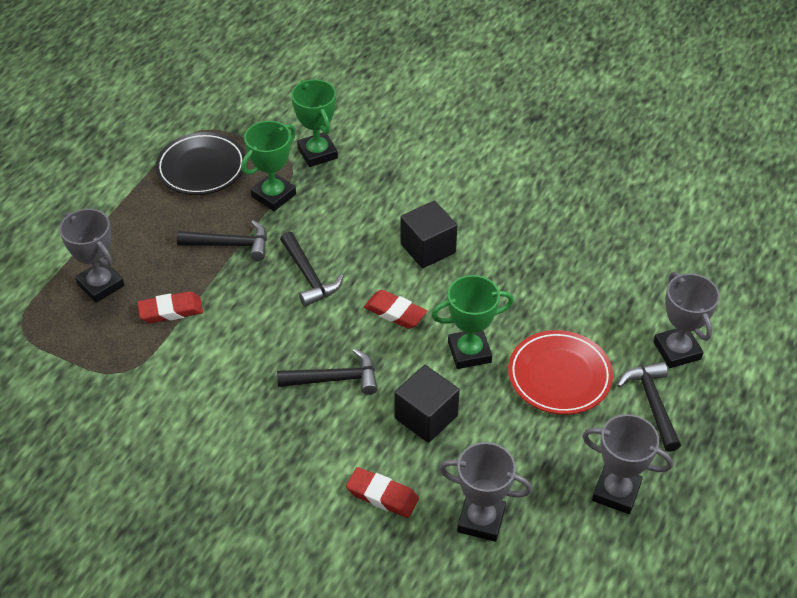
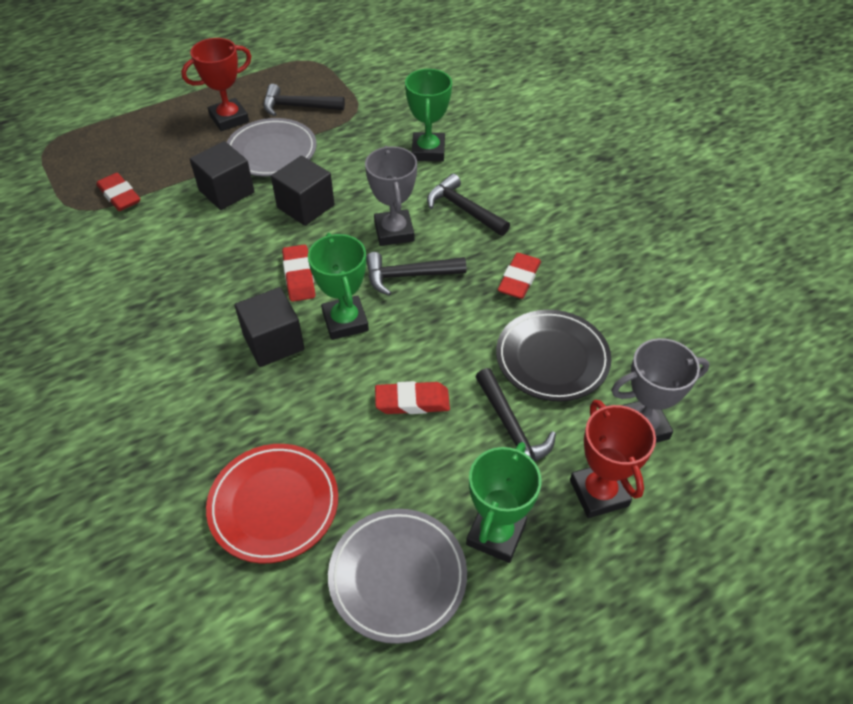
black cube: 2 -> 3
grey plate: 0 -> 2
grey trophy: 4 -> 2
red eraser: 3 -> 4
red trophy: 0 -> 2

